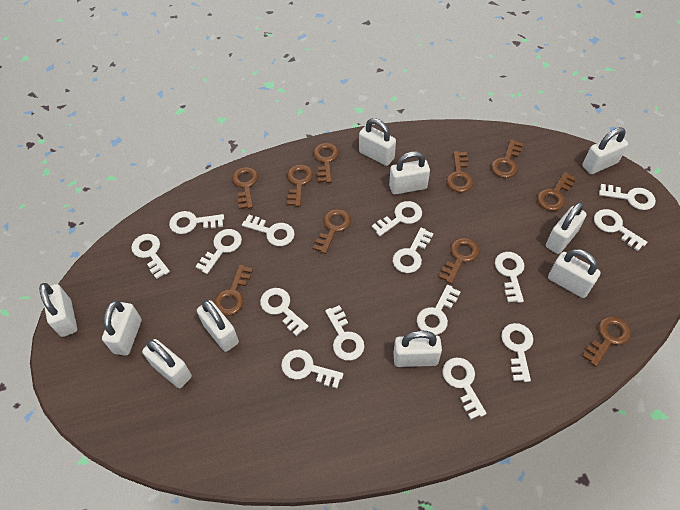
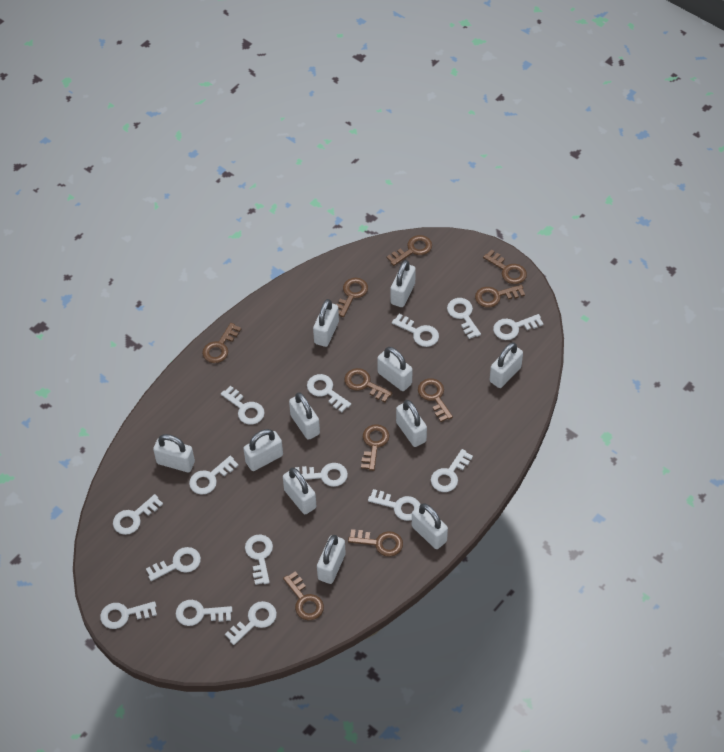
white padlock: 10 -> 11

